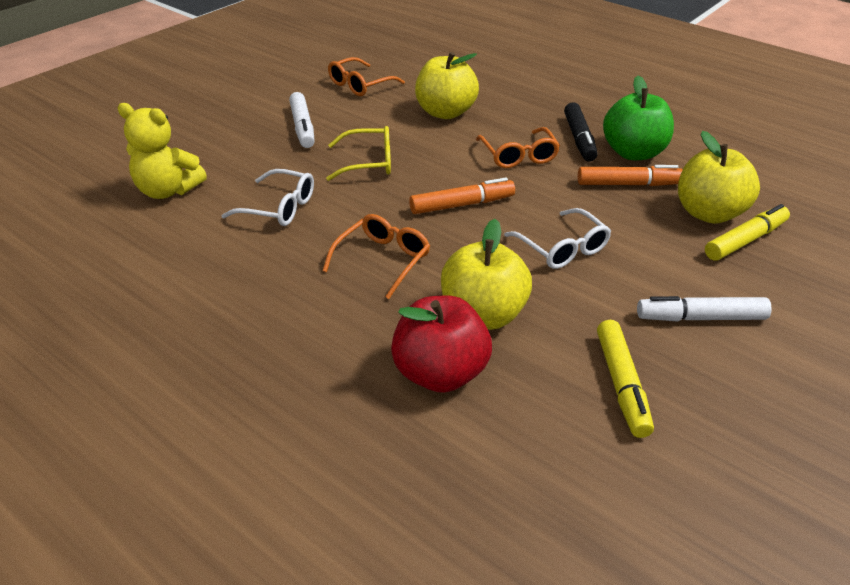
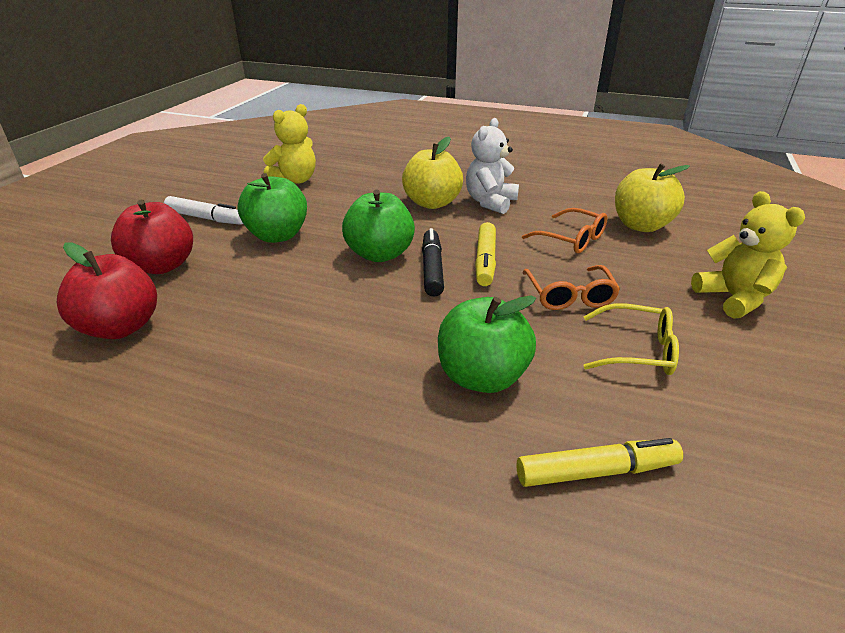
green apple: 1 -> 3
orange glasses: 3 -> 2
orange marker: 2 -> 0
red apple: 1 -> 2
white glasses: 2 -> 0
white marker: 2 -> 1
white teddy bear: 0 -> 1
yellow apple: 3 -> 2
yellow teddy bear: 1 -> 2

